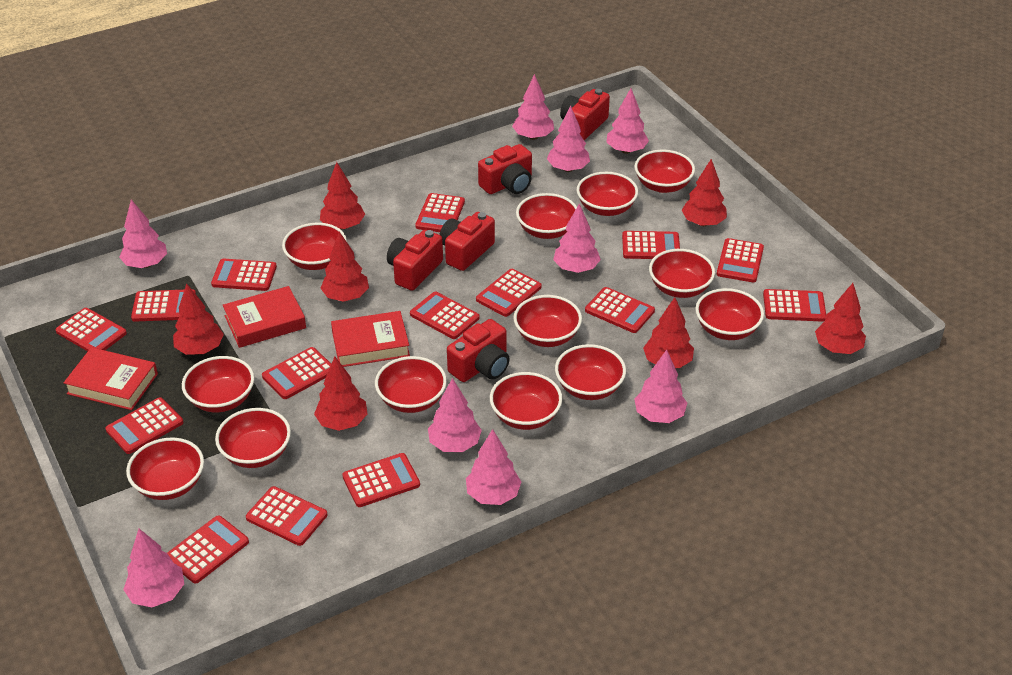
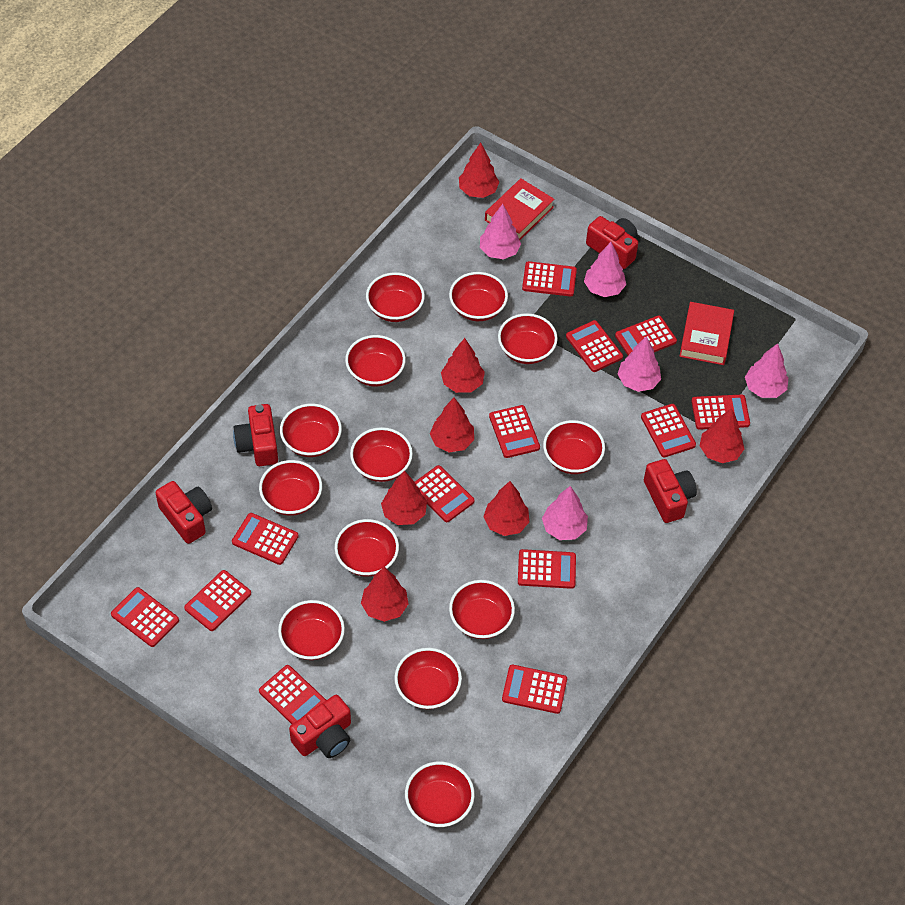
pink tree: 9 -> 5
red book: 3 -> 2
red calculator: 15 -> 13

